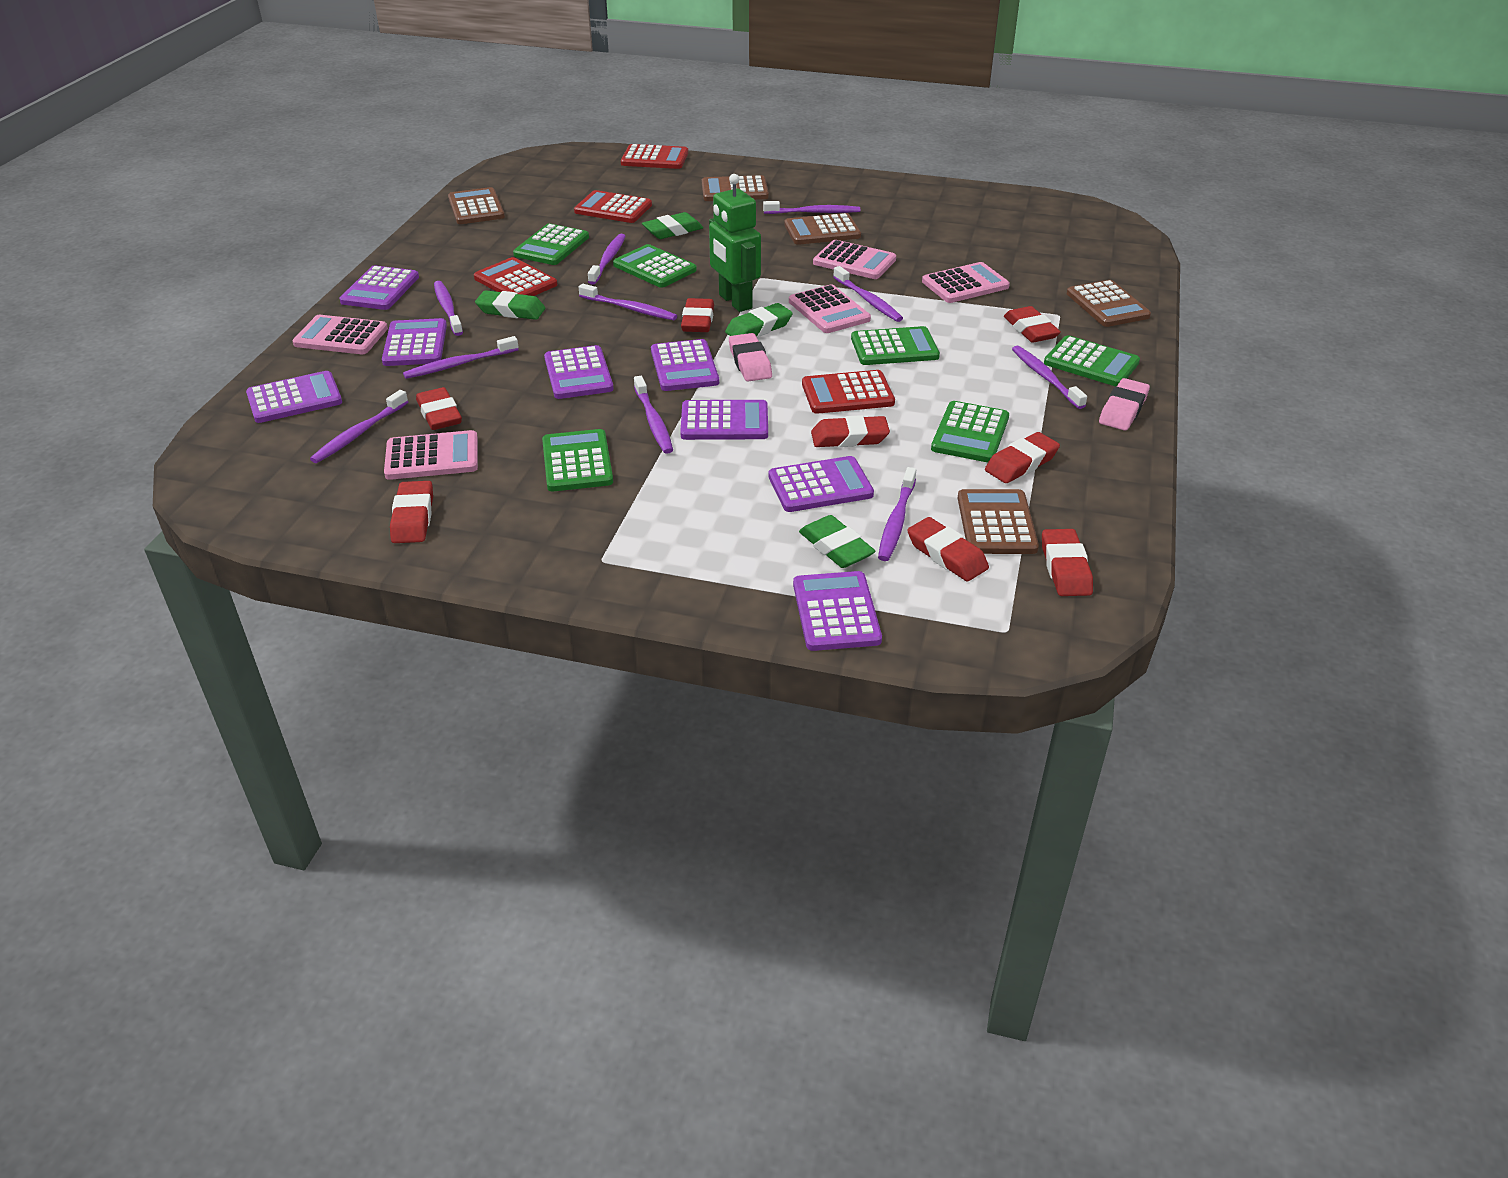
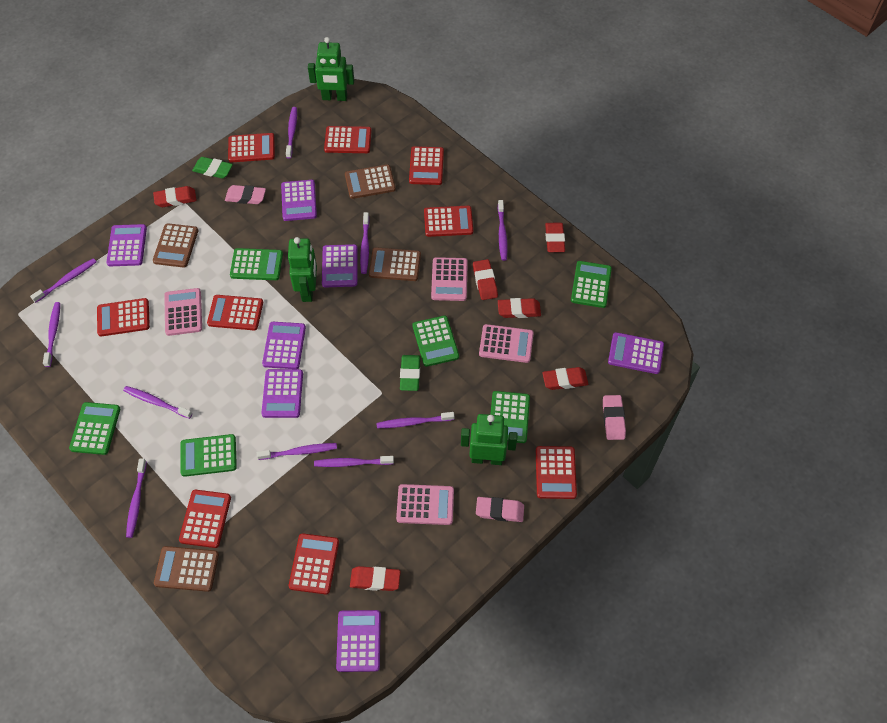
brown calculator: 5 -> 4
green eraser: 4 -> 2
green robot: 1 -> 3
pink calculator: 5 -> 4
pink eraser: 2 -> 3
purple calculator: 8 -> 7
red calculator: 4 -> 9
red eraser: 8 -> 6

